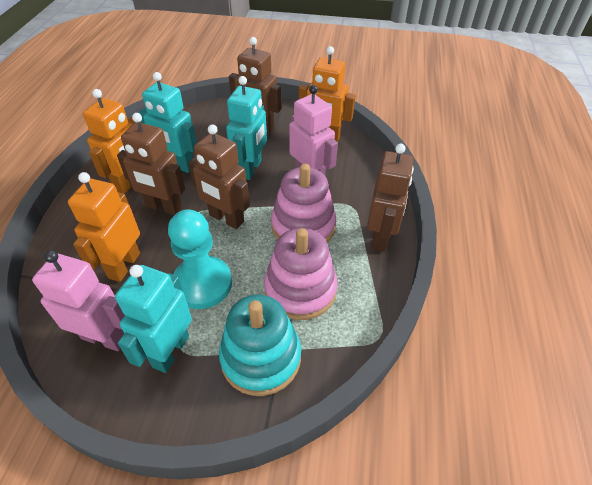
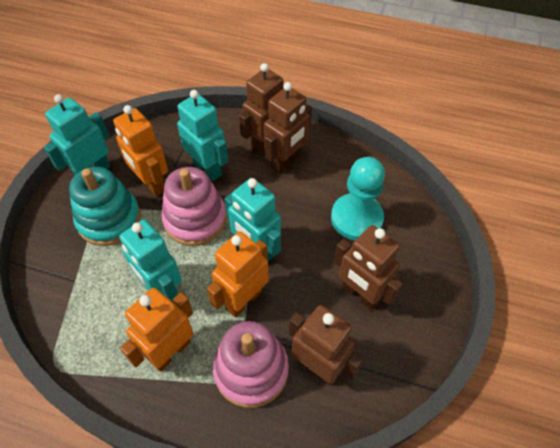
pink robot: 2 -> 0
turquoise robot: 3 -> 4

